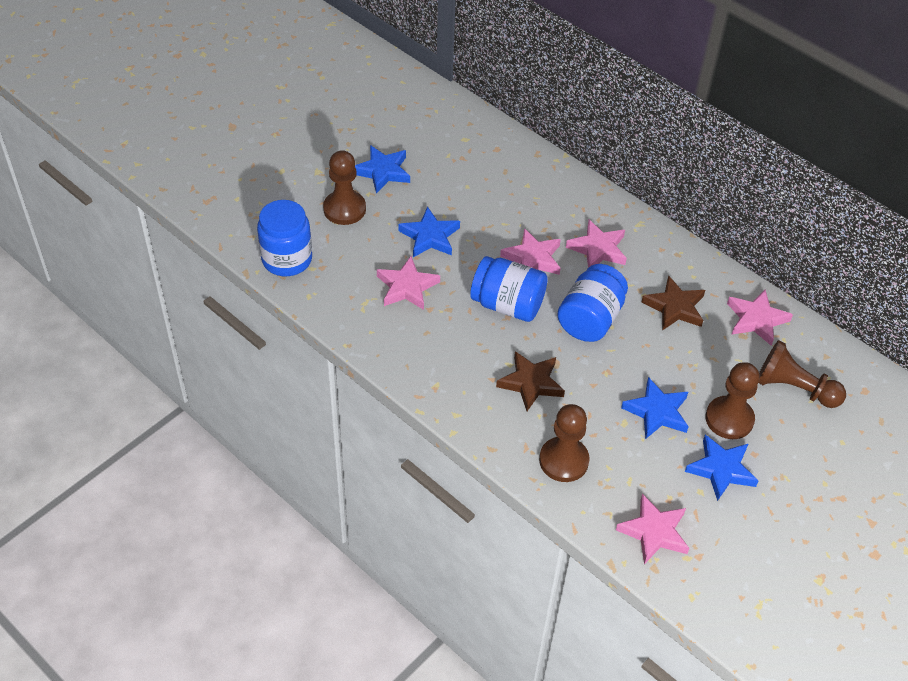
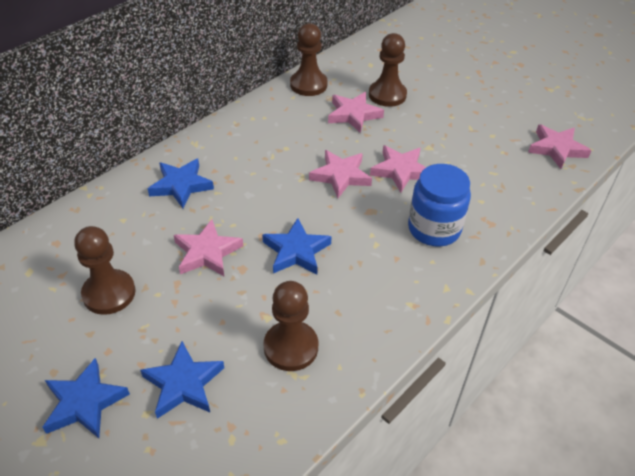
blue jar: 3 -> 1
brown star: 2 -> 0

